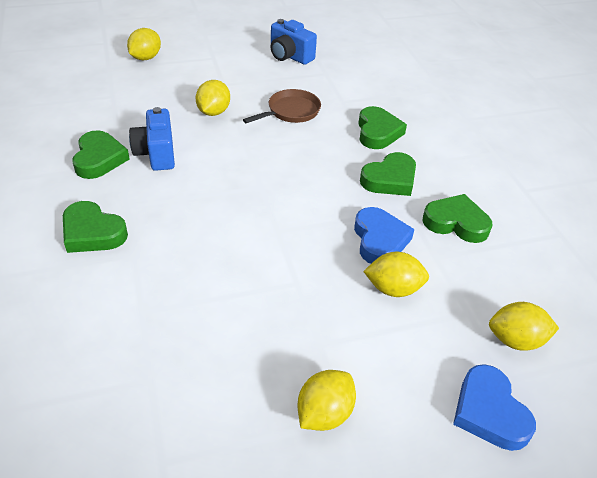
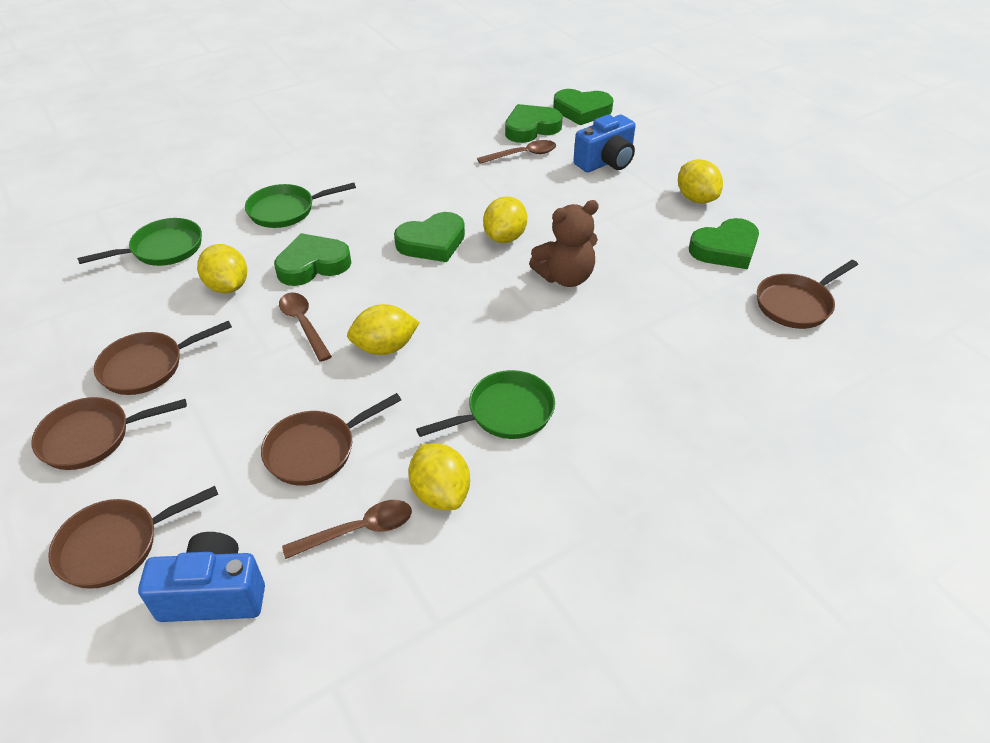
blue heart: 2 -> 0
brown pan: 1 -> 5
brown spoon: 0 -> 3
brown teddy bear: 0 -> 1
green pan: 0 -> 3

